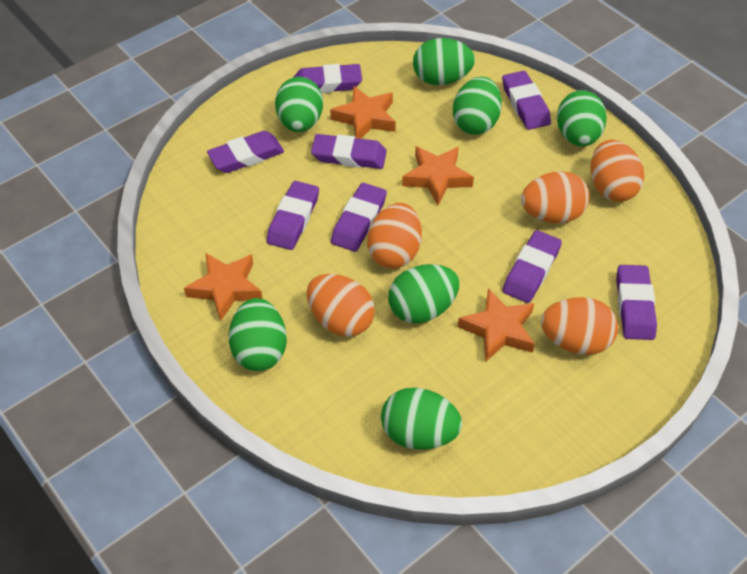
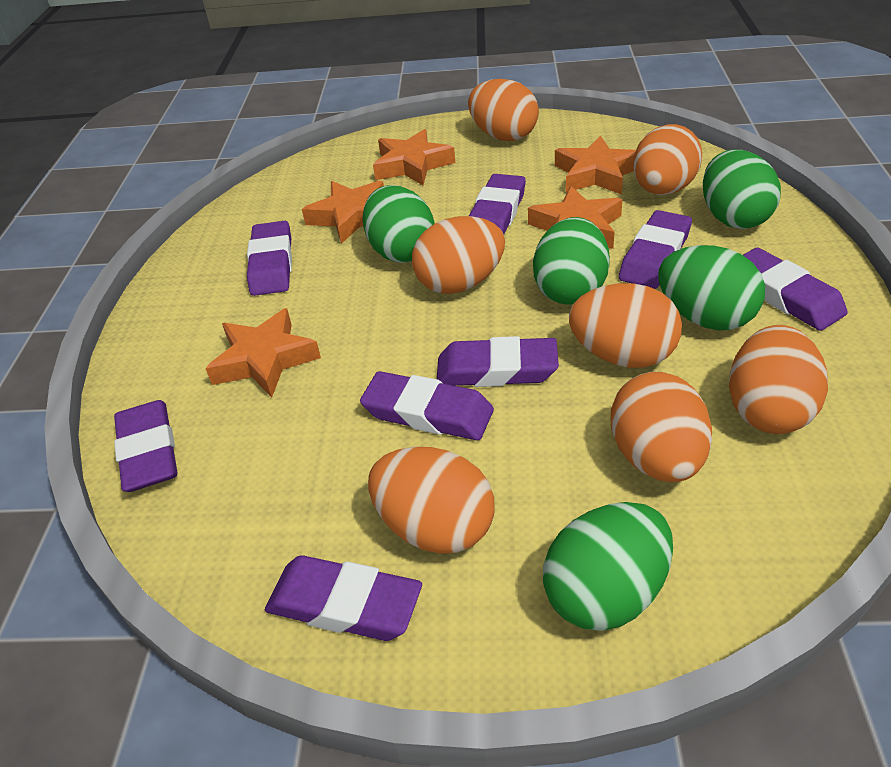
green egg: 7 -> 5
orange egg: 5 -> 7
orange star: 4 -> 5

